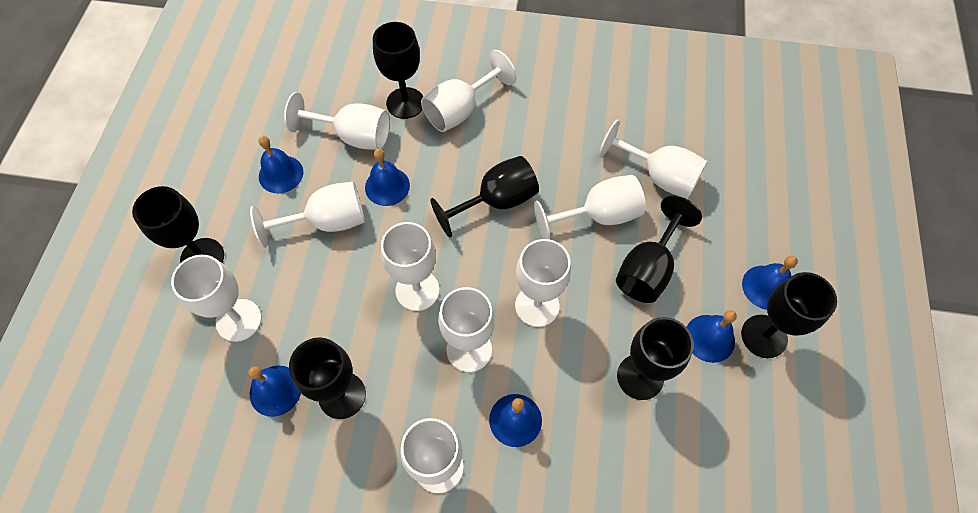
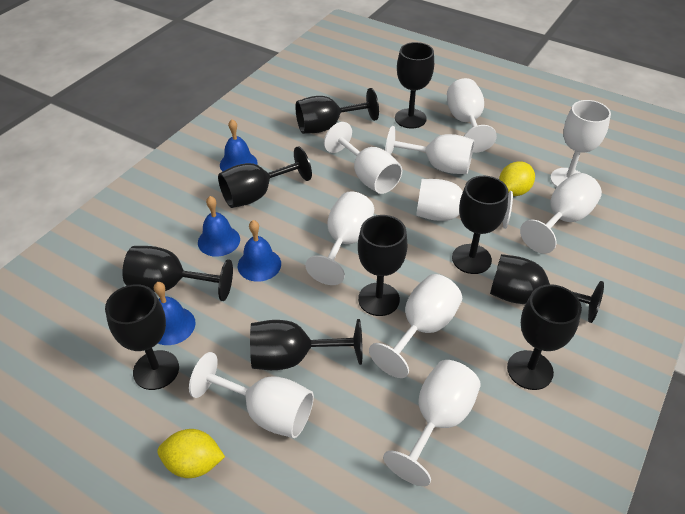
black goblet: 7 -> 10
blue bell: 6 -> 4
yellow lemon: 0 -> 2

